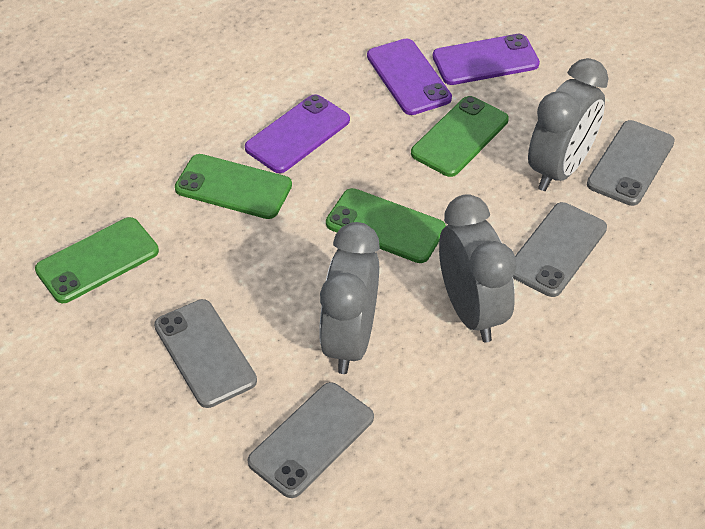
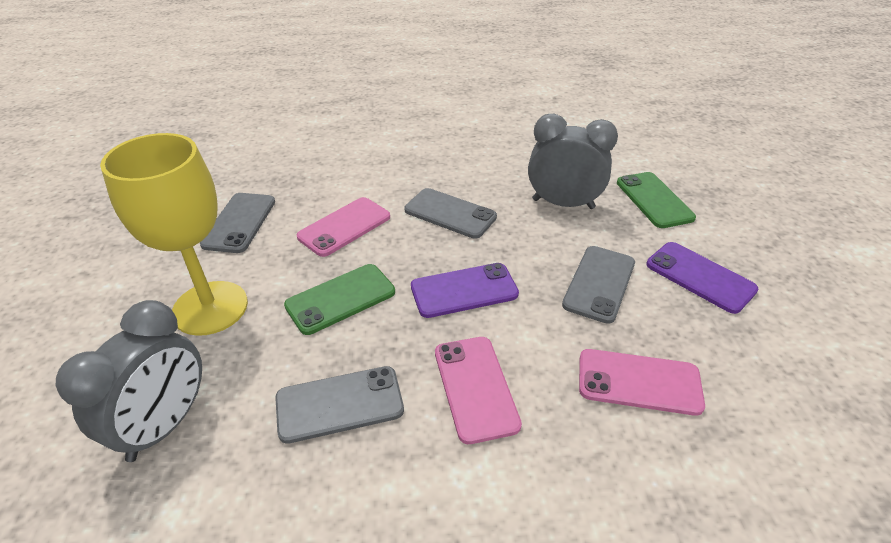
green phone: 4 -> 2
grey clock: 3 -> 2
pink phone: 0 -> 3
purple phone: 3 -> 2
yellow goblet: 0 -> 1

